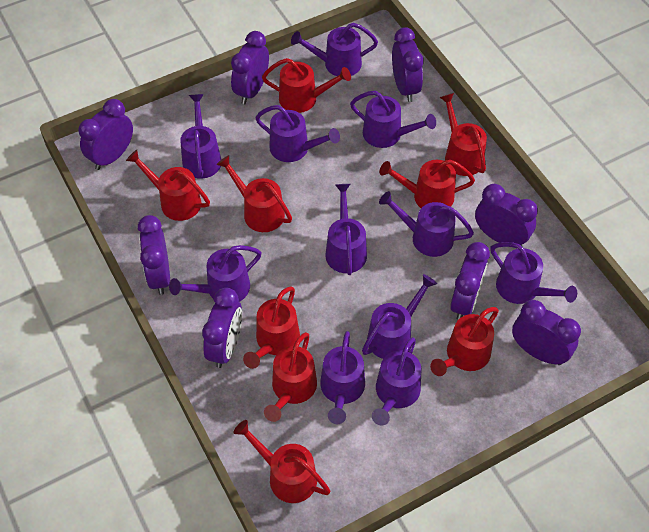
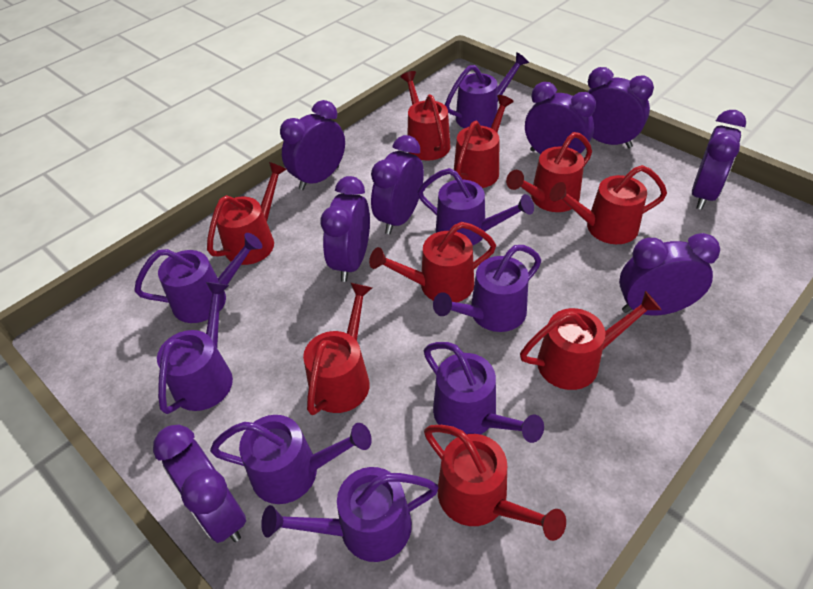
purple watering can: 11 -> 8

